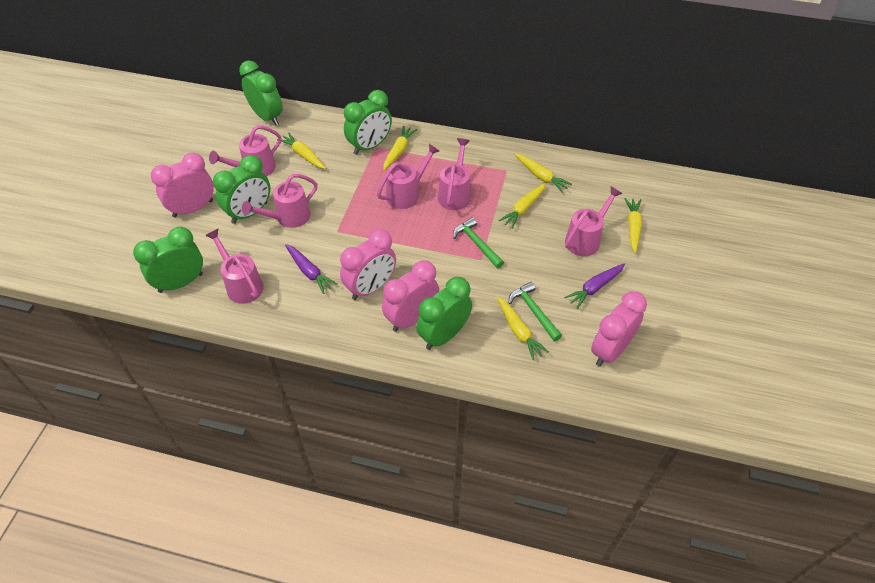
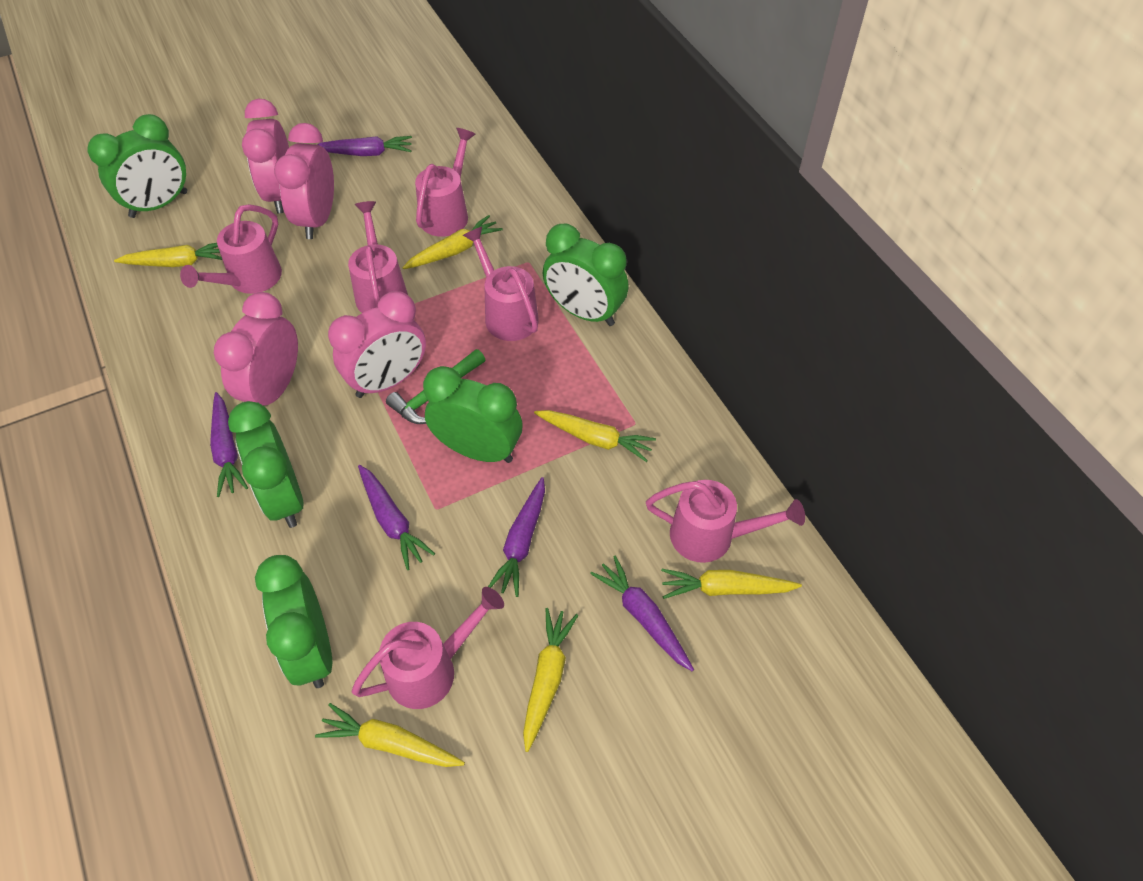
green hammer: 2 -> 1
purple carrot: 2 -> 5

